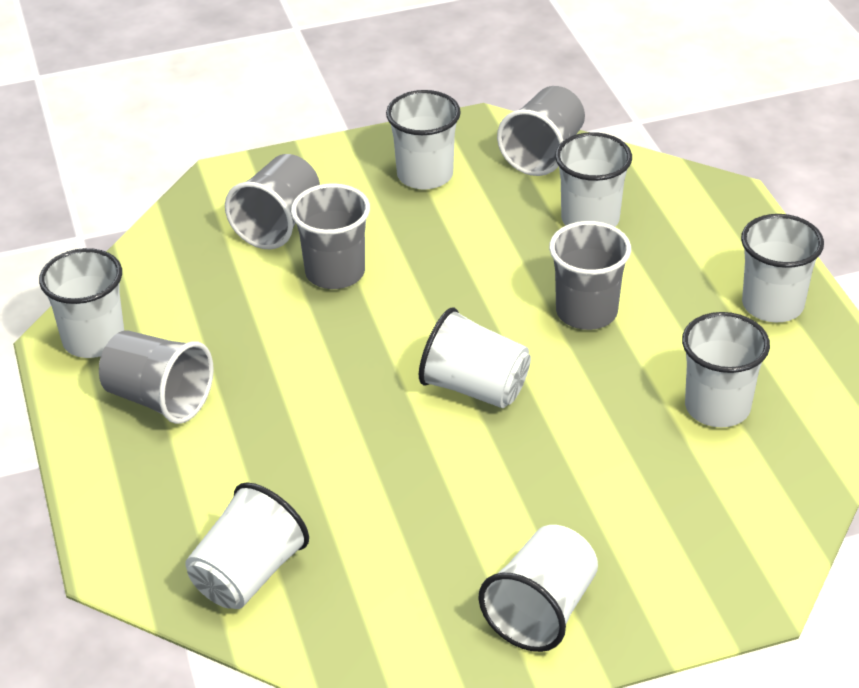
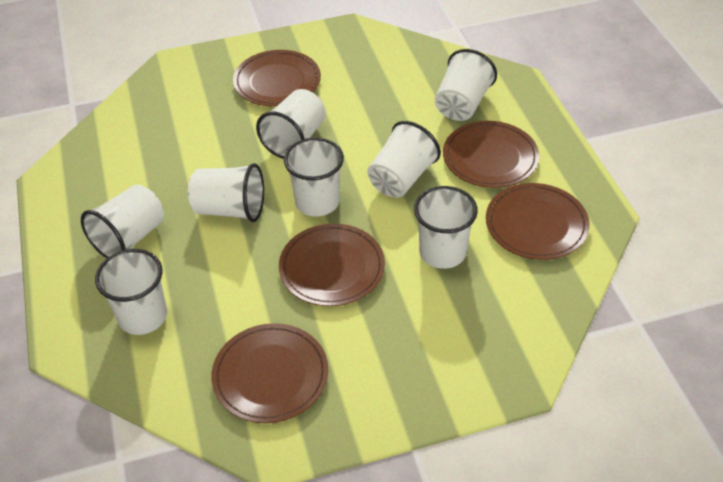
brown plate: 0 -> 5
grey cup: 5 -> 0

